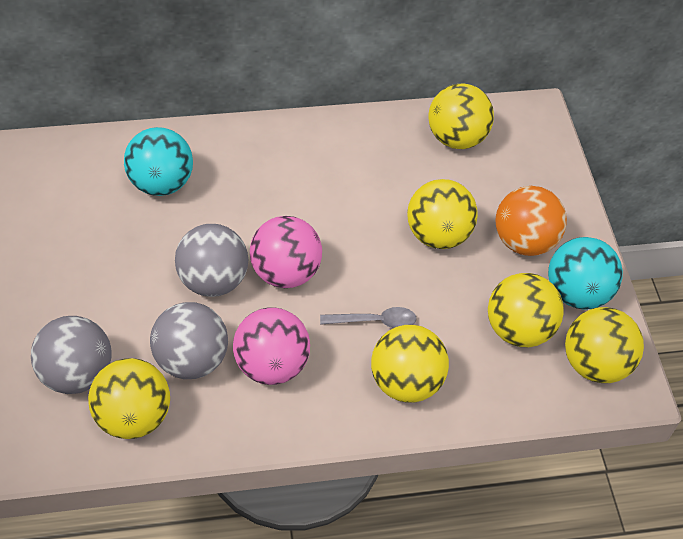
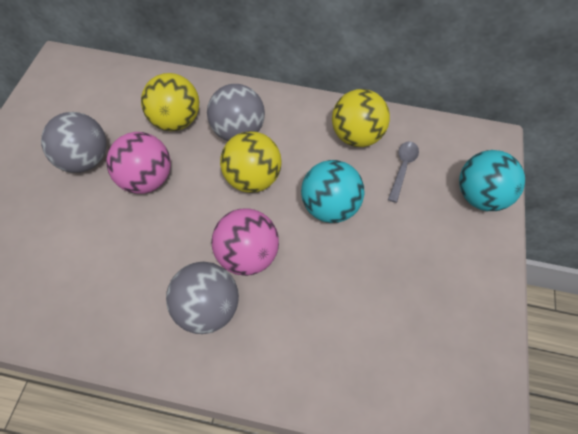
orange ball: 1 -> 0
yellow ball: 6 -> 3

